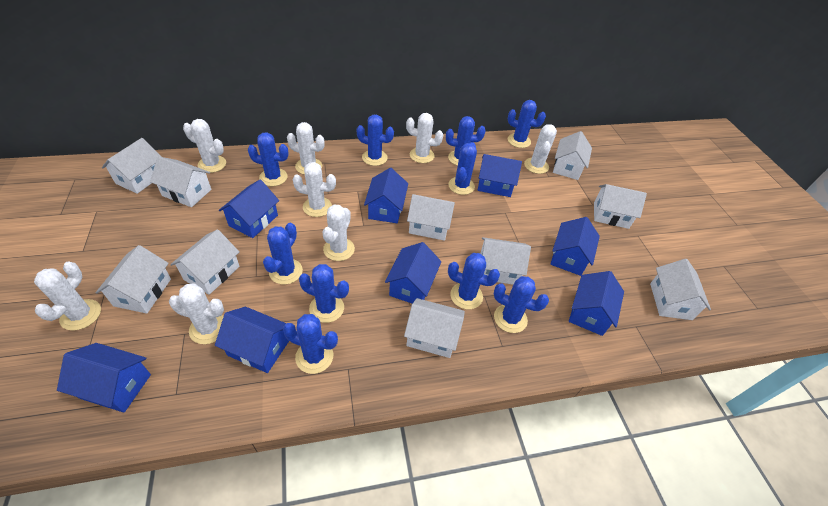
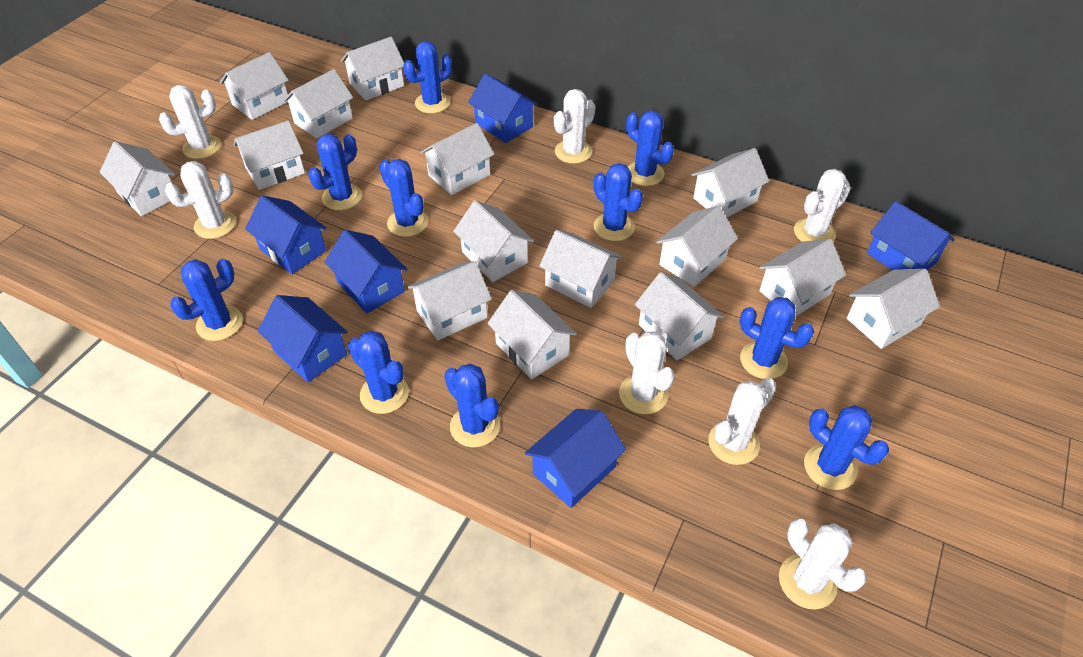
blue house: 8 -> 6
white cactus: 8 -> 7
white house: 10 -> 15

